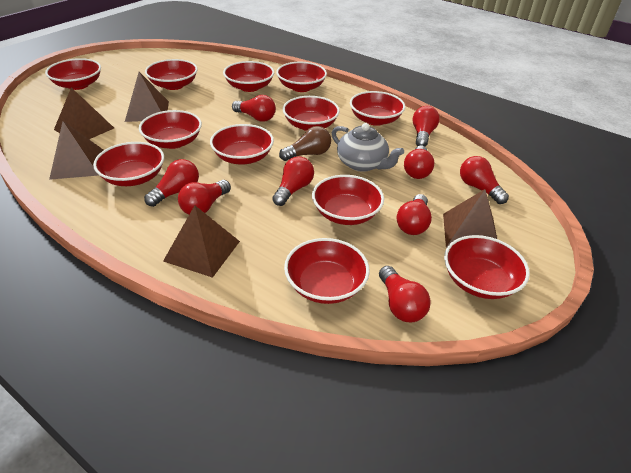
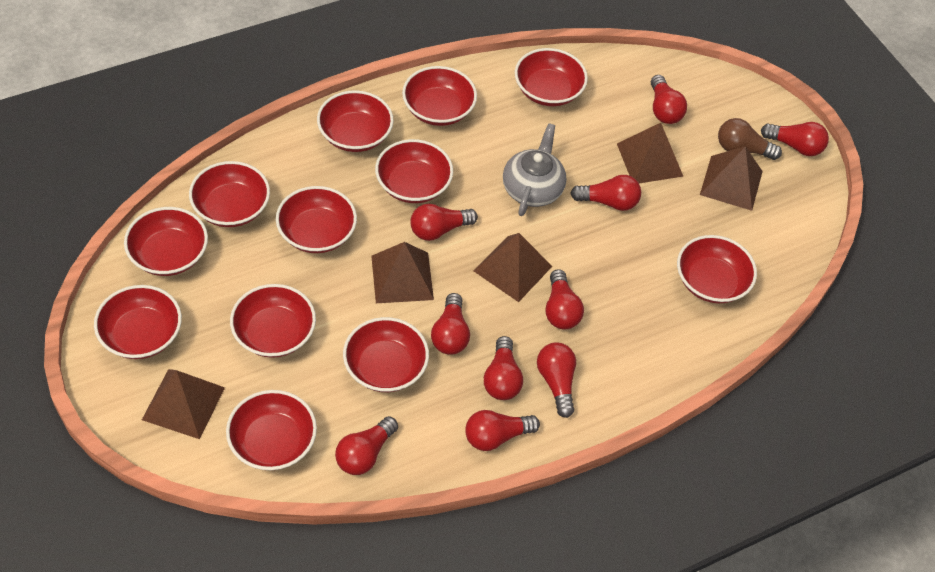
red light bulb: 9 -> 10

